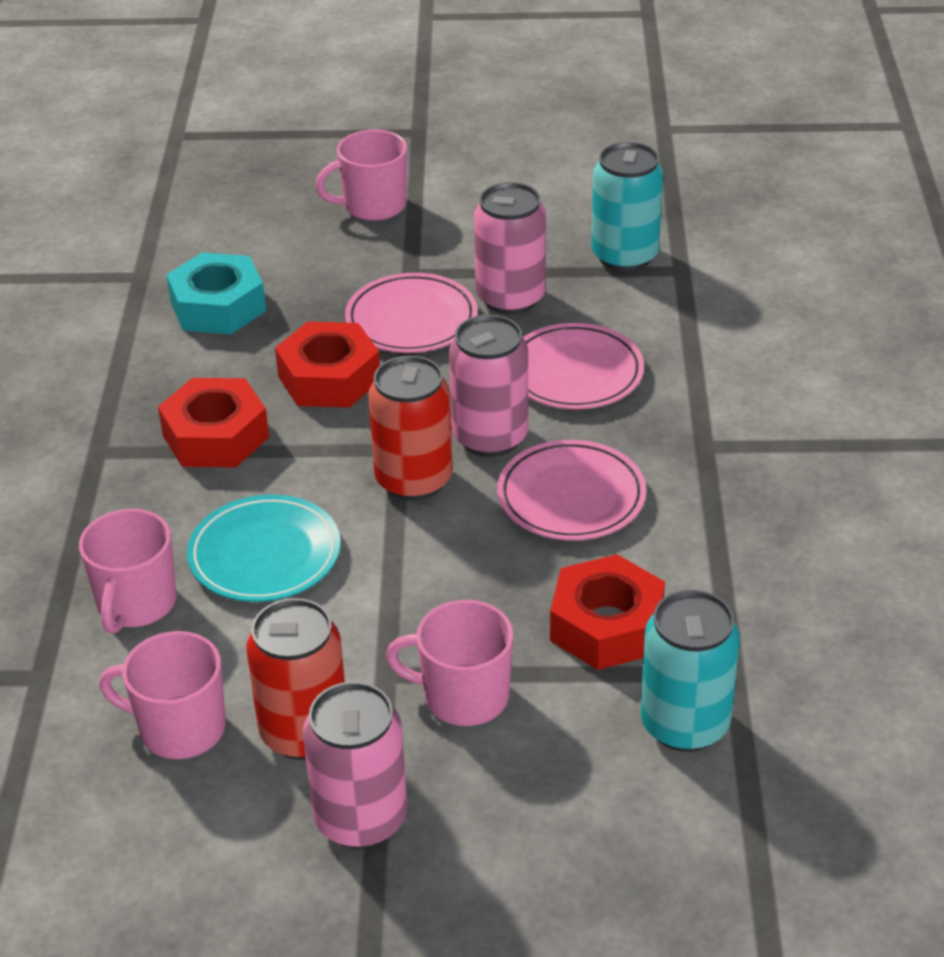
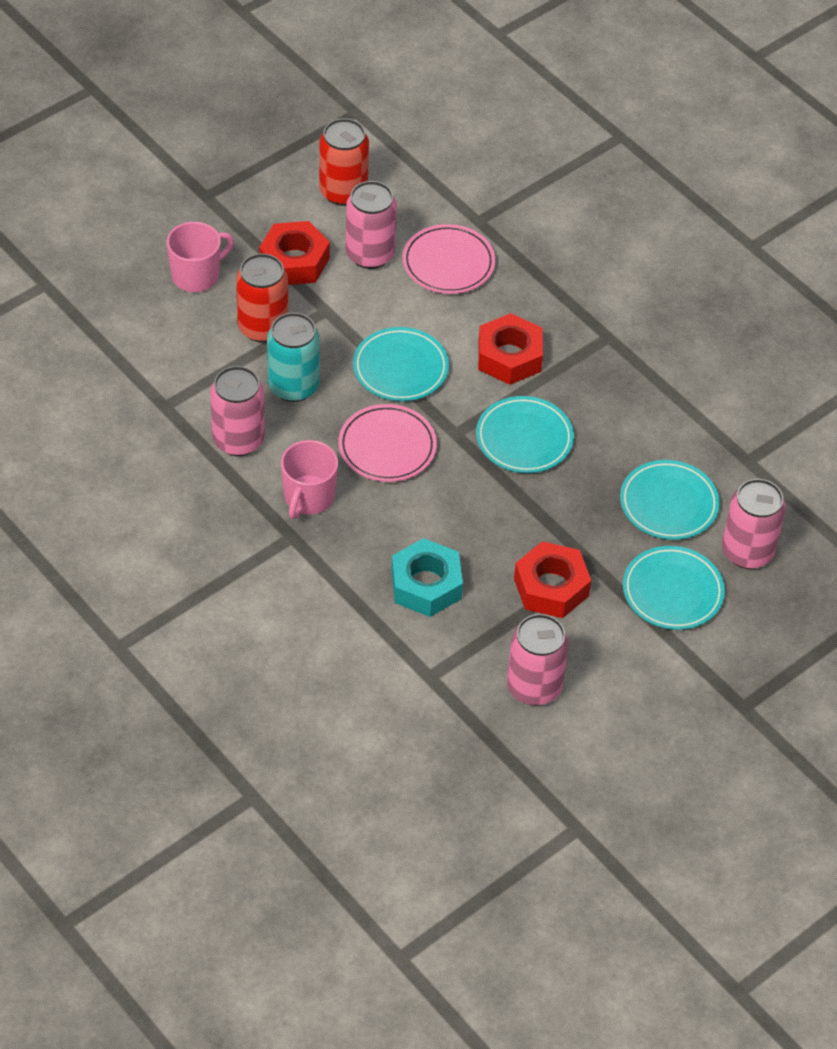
pink can: 3 -> 4
pink mug: 4 -> 2
pink plate: 3 -> 2
turquoise can: 2 -> 1
turquoise plate: 1 -> 4

